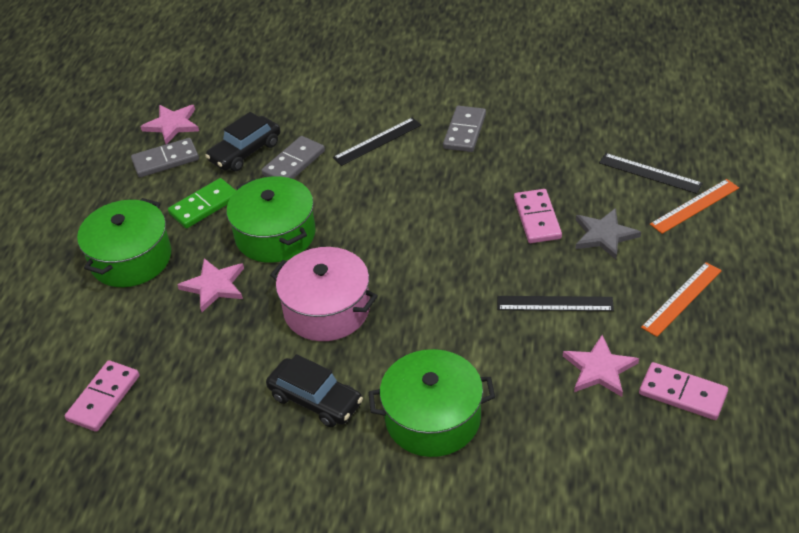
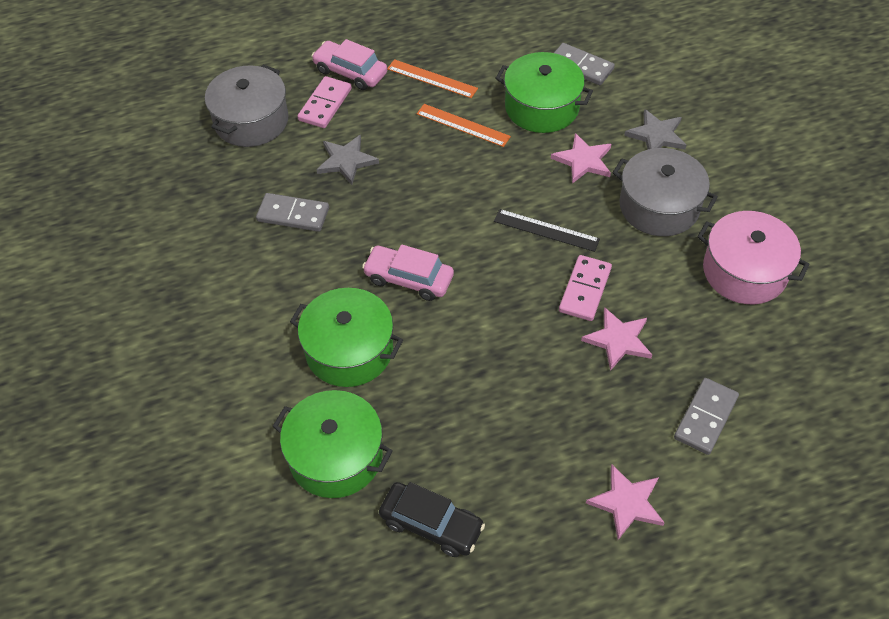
black car: 2 -> 1
black ruler: 3 -> 1
green domino: 1 -> 0
grey pot: 0 -> 2
grey star: 1 -> 2
pink car: 0 -> 2
pink domino: 3 -> 2

